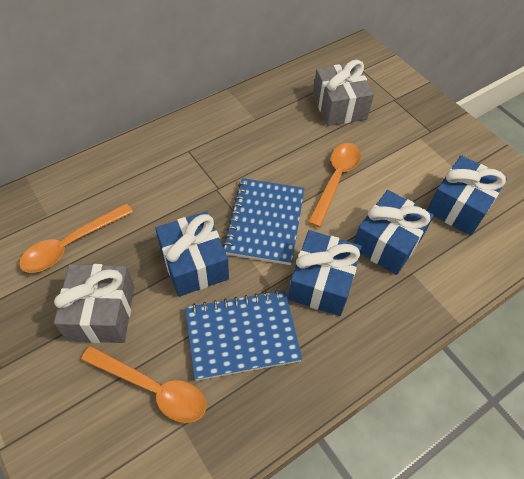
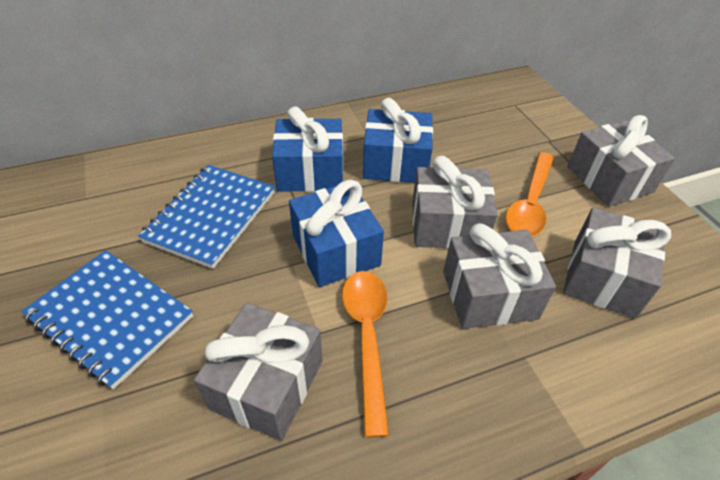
blue gift: 4 -> 3
grey gift: 2 -> 5
orange spoon: 3 -> 2

